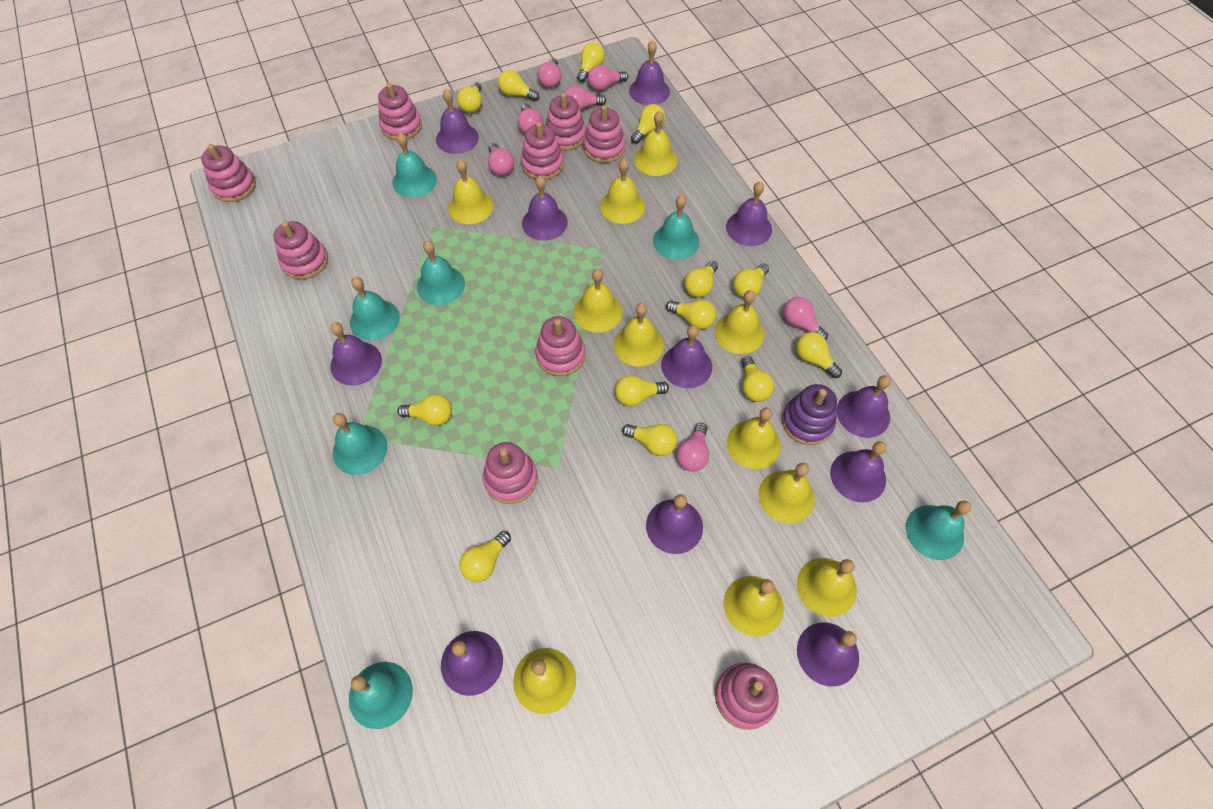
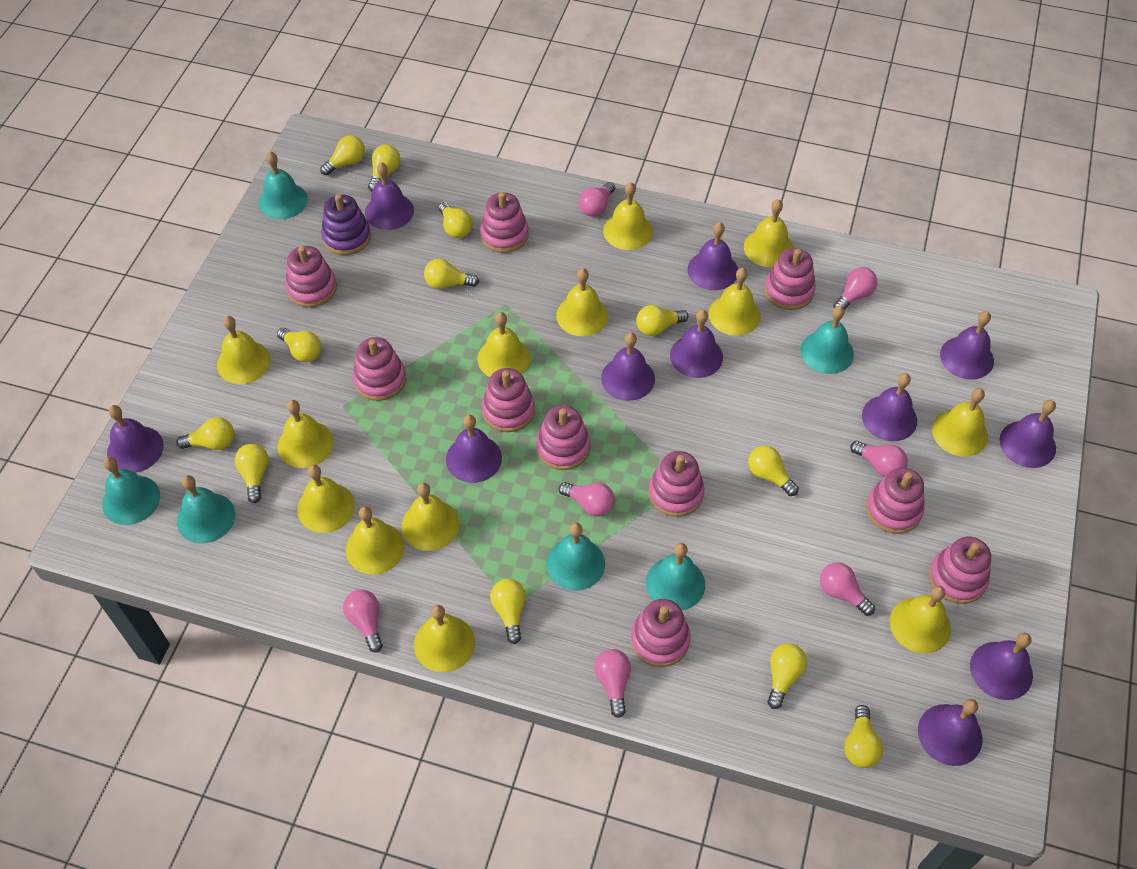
pink stacking toy: 9 -> 10
turquoise bell: 7 -> 6
yellow bell: 11 -> 13
yellow light bulb: 13 -> 12

